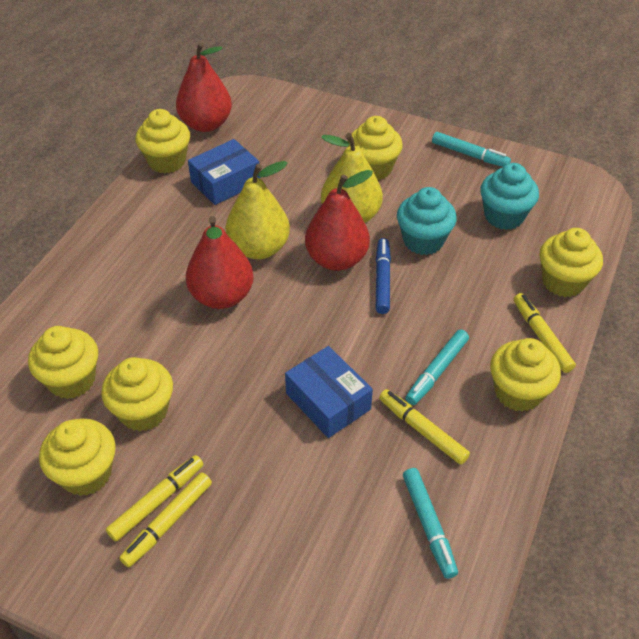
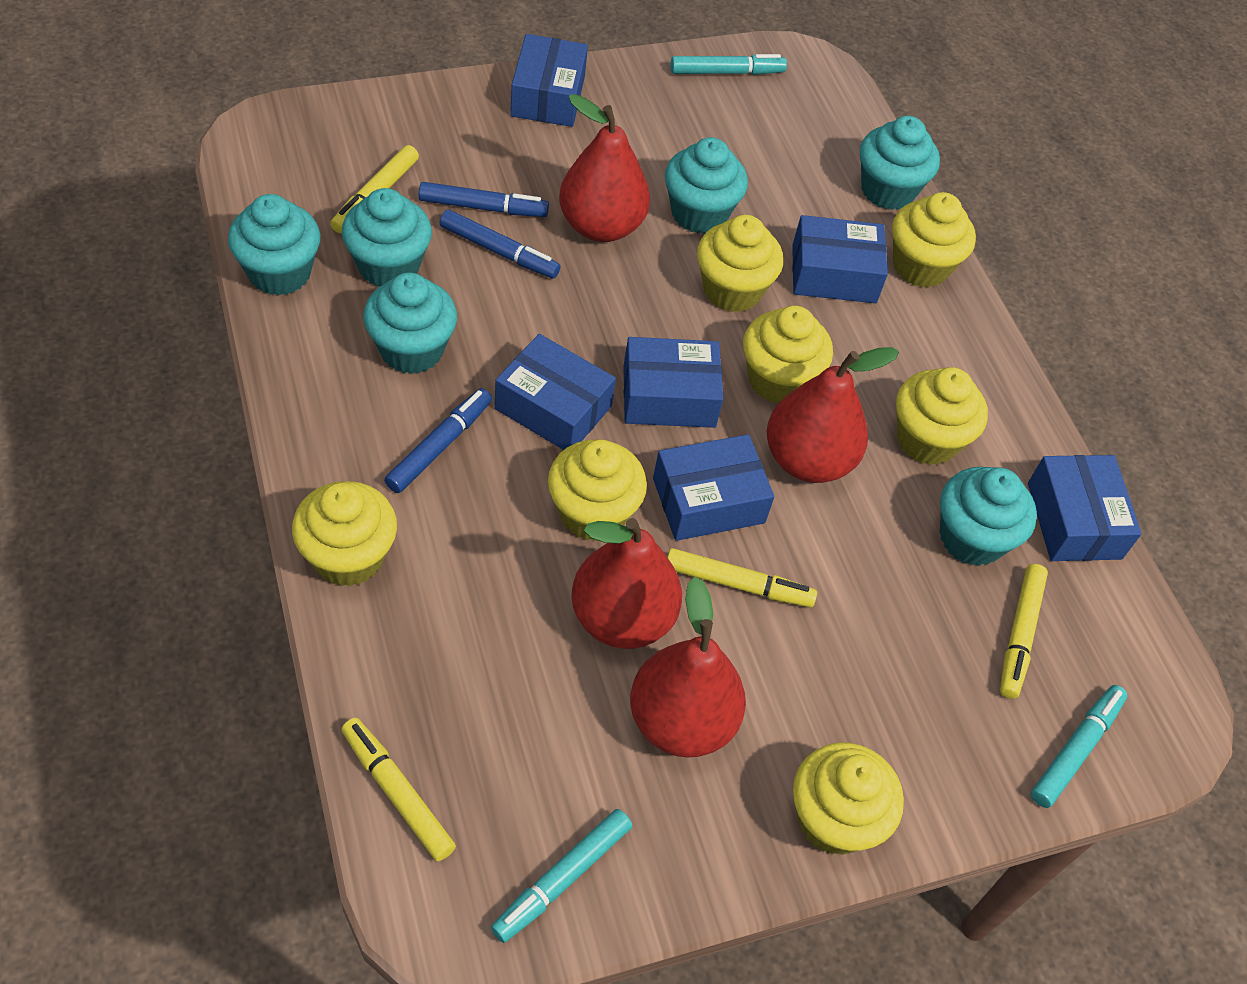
blue box: 2 -> 6
blue marker: 1 -> 3
red pear: 3 -> 4
turquoise cupcake: 2 -> 6
yellow pear: 2 -> 0

